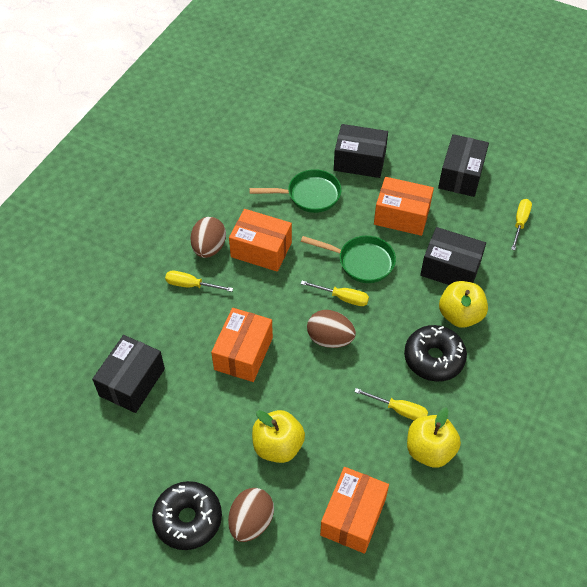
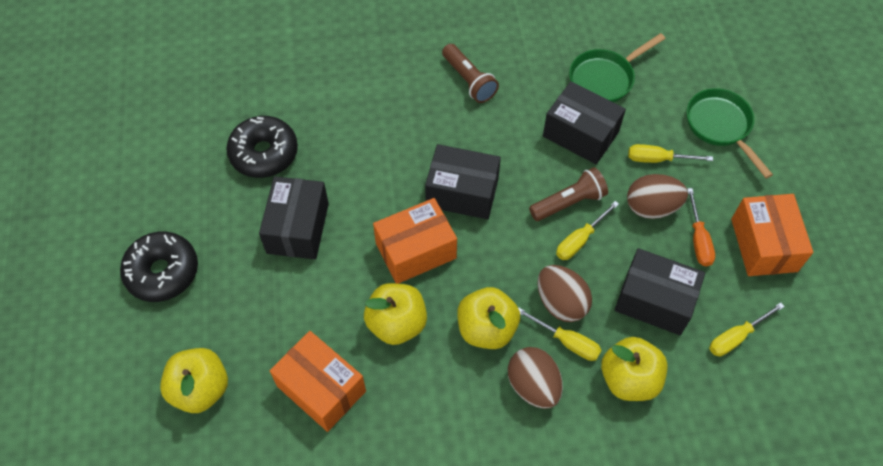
brown flashlight: 0 -> 2
orange box: 4 -> 3
orange screwdriver: 0 -> 1
yellow apple: 3 -> 4

